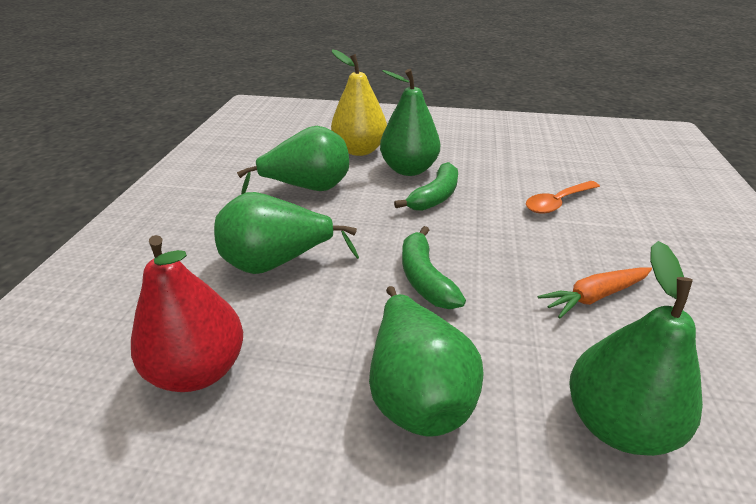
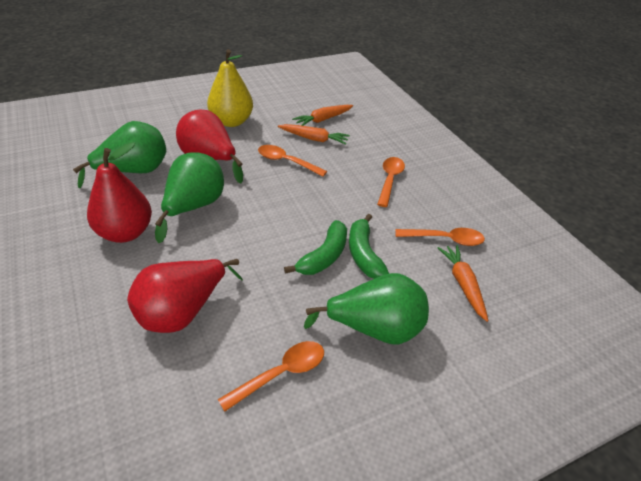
green pear: 5 -> 3
orange carrot: 1 -> 3
orange spoon: 1 -> 4
red pear: 1 -> 3

